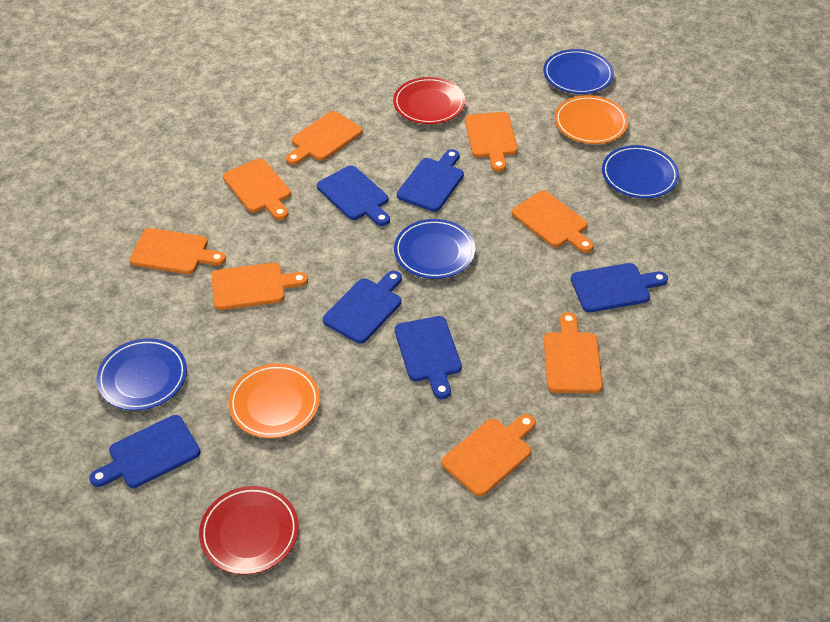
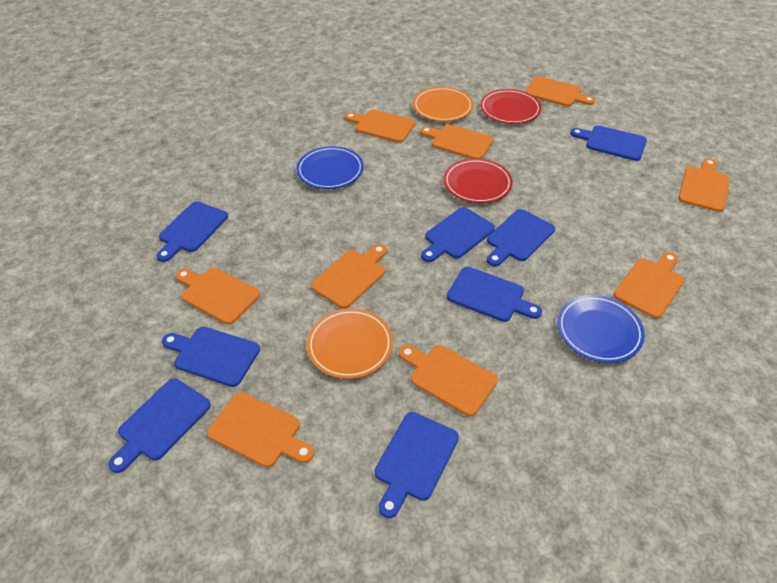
blue cutting board: 6 -> 8
blue plate: 4 -> 2
orange cutting board: 8 -> 9

